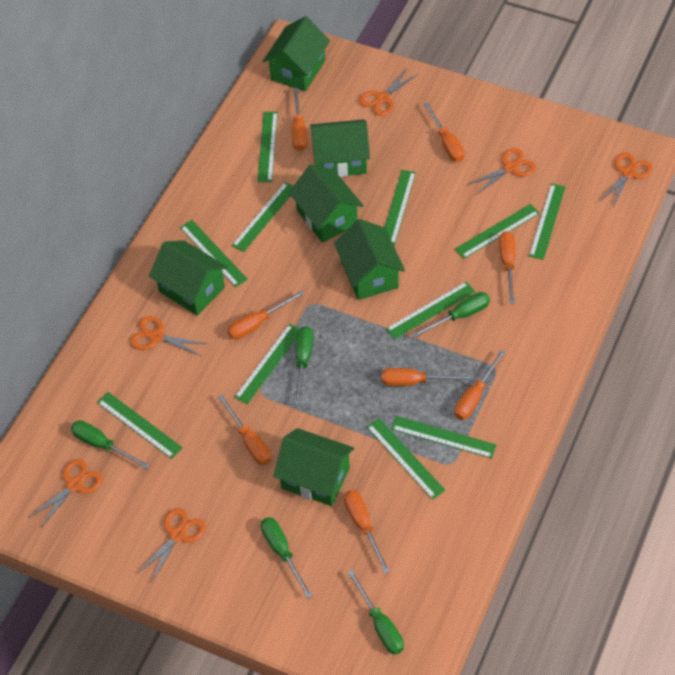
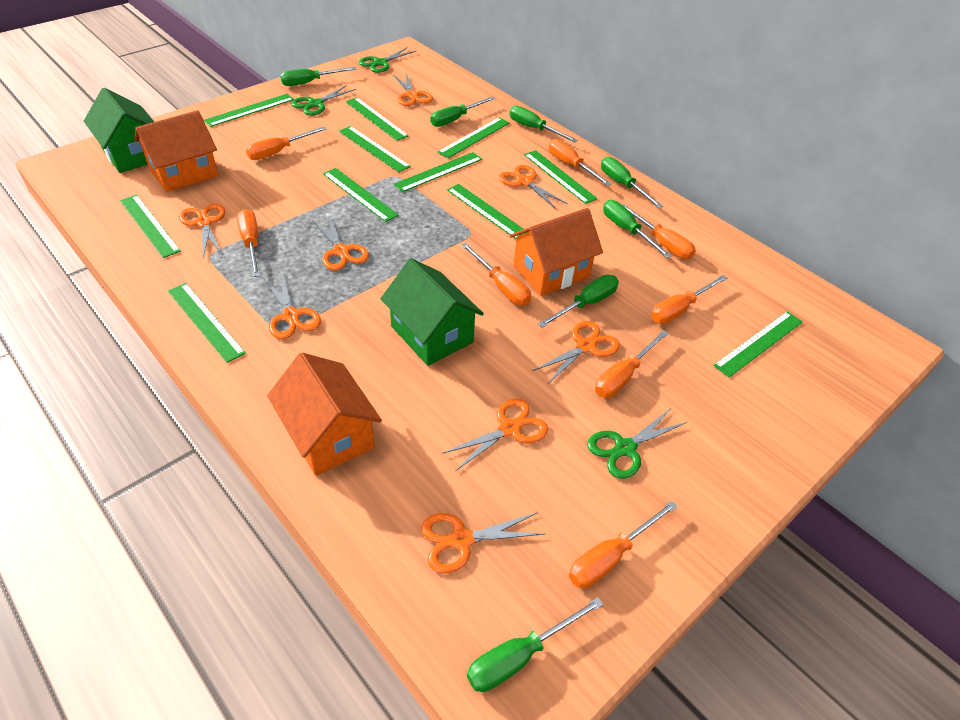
green house: 6 -> 2
green scissors: 0 -> 3
green screwdriver: 5 -> 7
orange house: 0 -> 3
orange scissors: 6 -> 8

